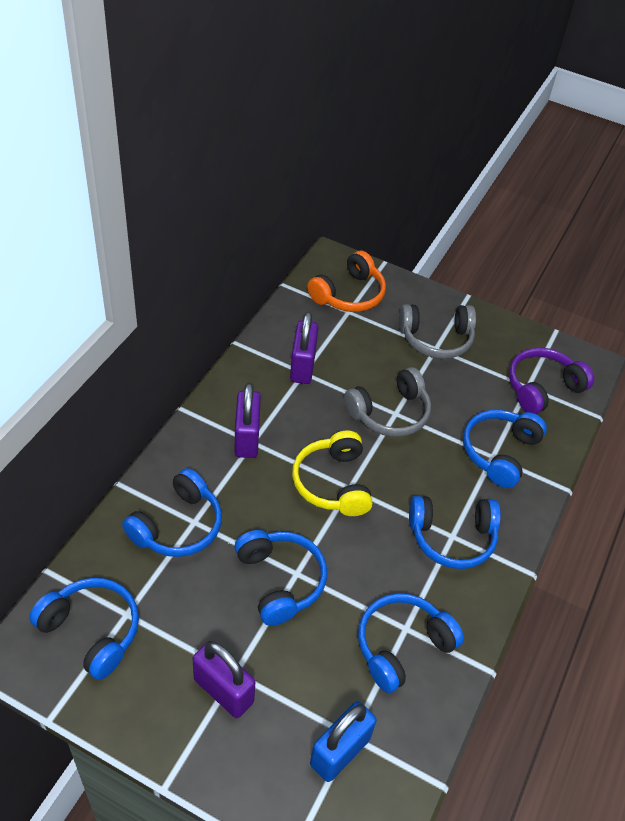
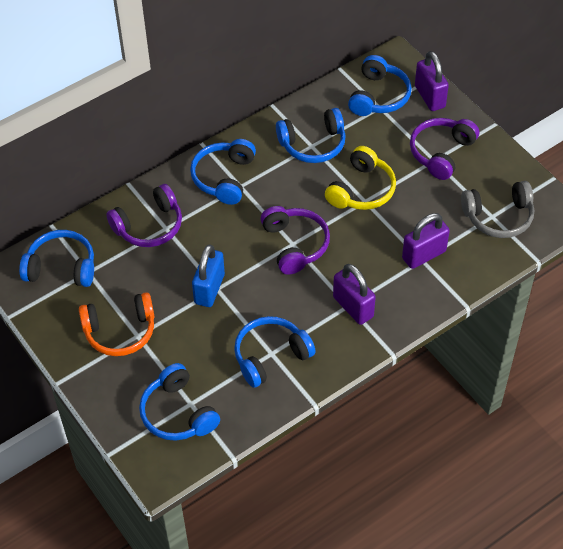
grey headphones: 2 -> 1
purple headphones: 1 -> 3

